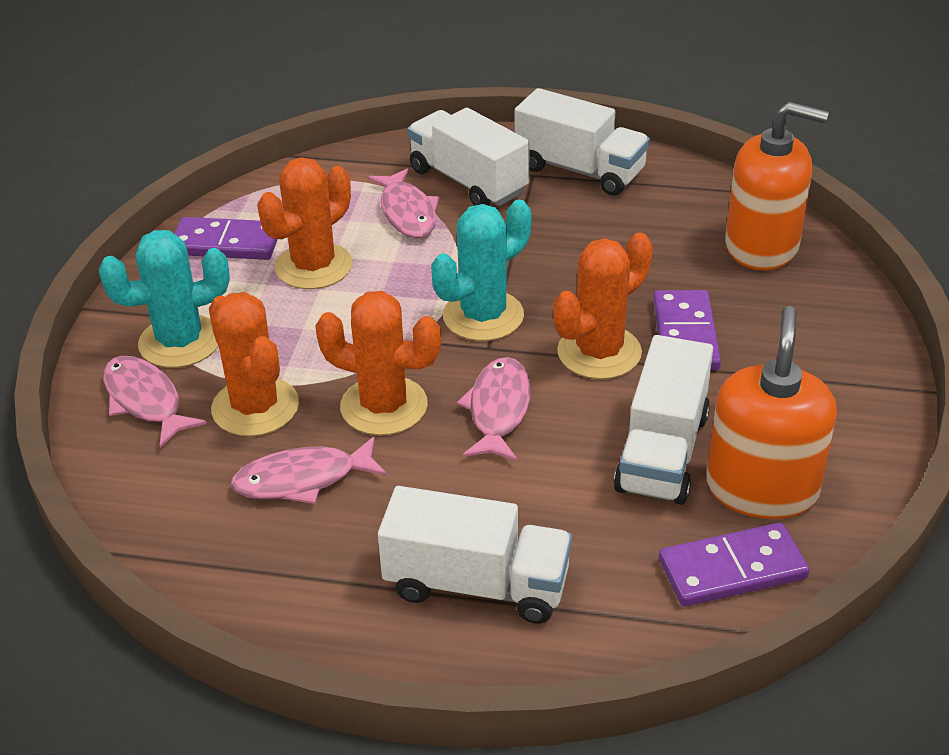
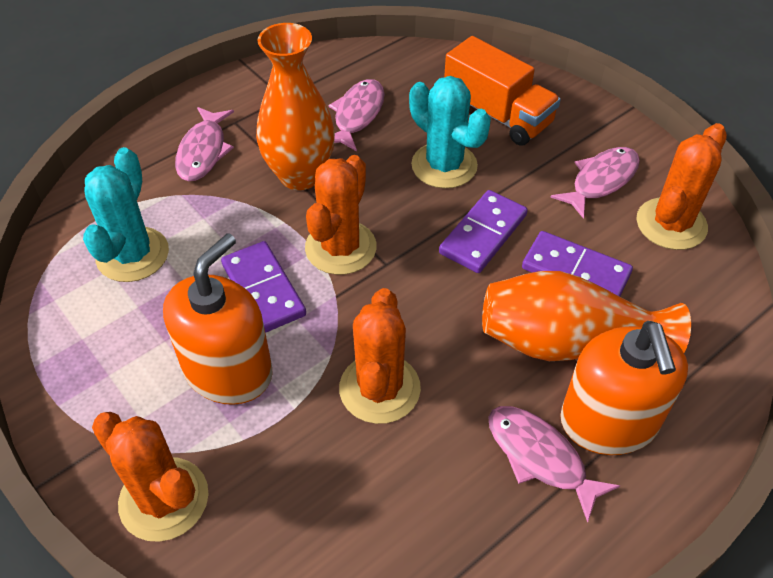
orange truck: 0 -> 1
orange vase: 0 -> 2
white truck: 4 -> 0

